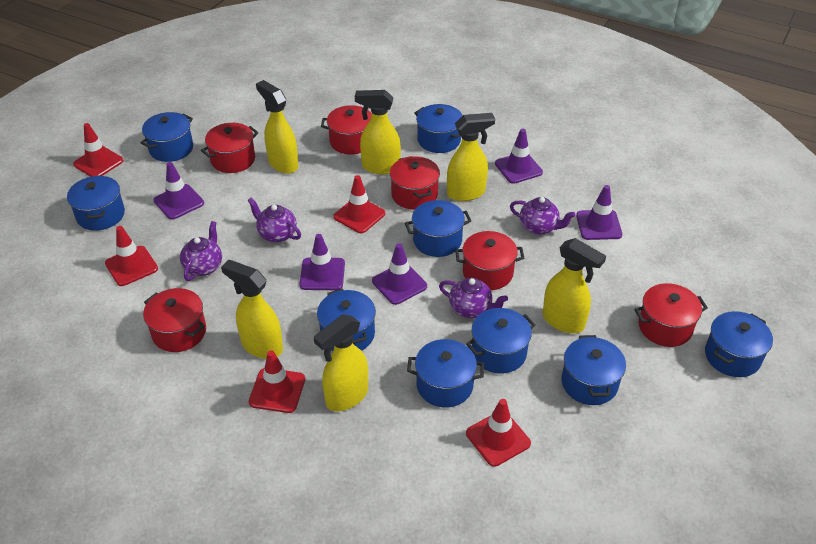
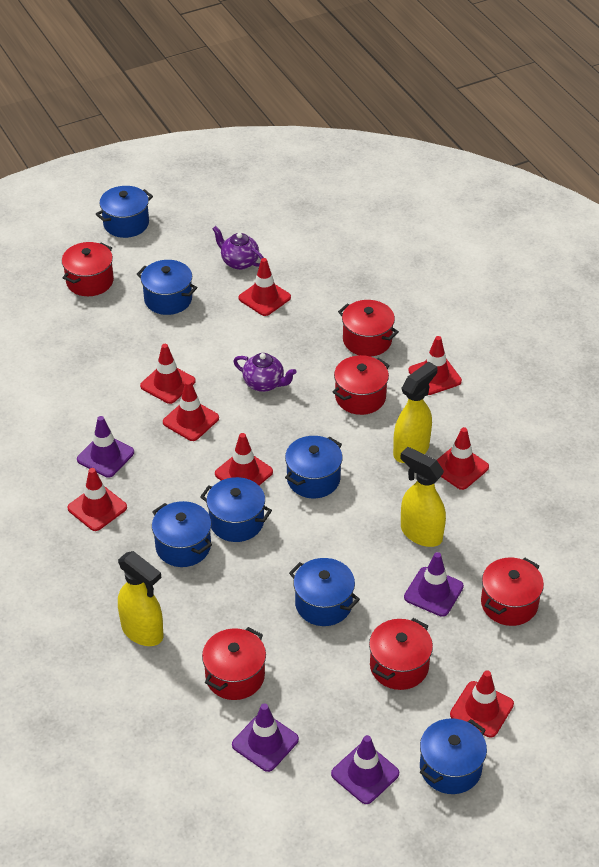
blue pot: 9 -> 7
purple teapot: 4 -> 2
purple traffic cone: 5 -> 4
red traffic cone: 5 -> 8
yellow spray bottle: 6 -> 3

